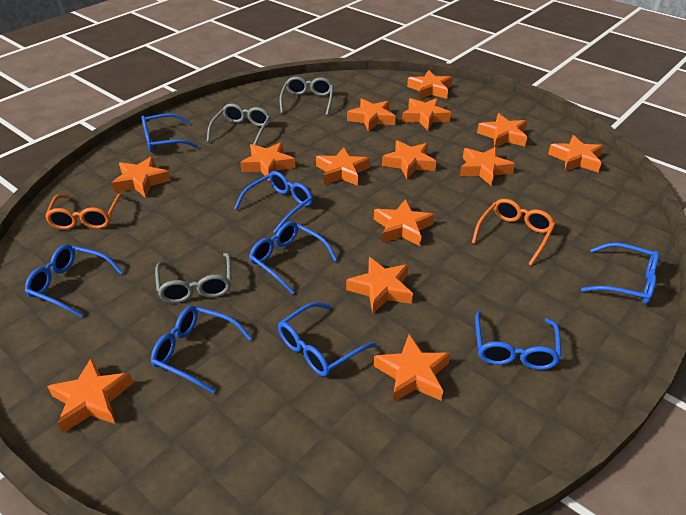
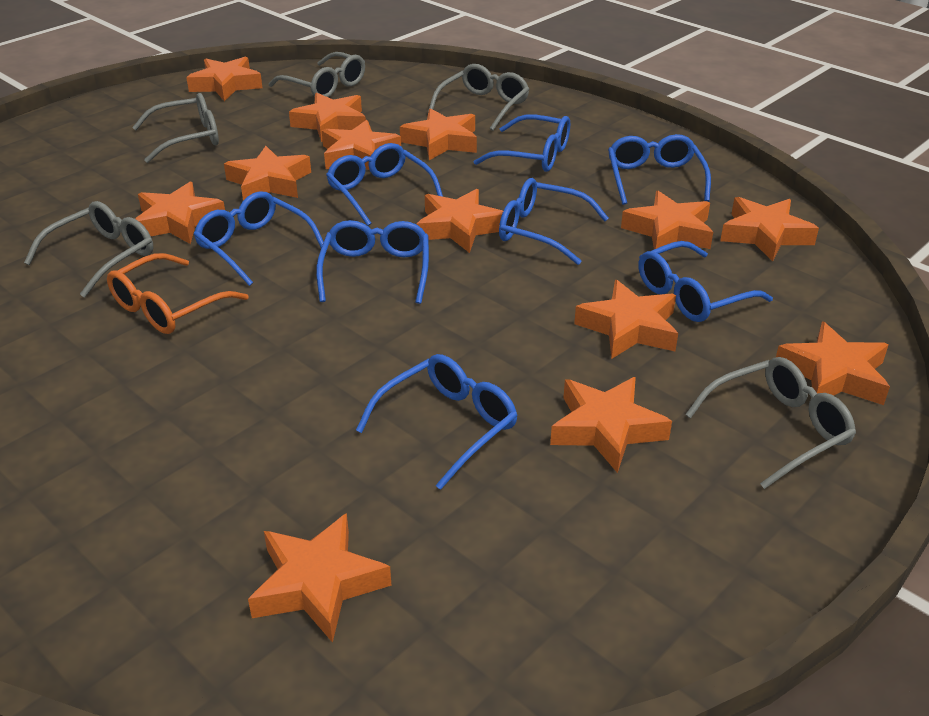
grey glasses: 3 -> 5
orange glasses: 2 -> 1
orange star: 14 -> 13

